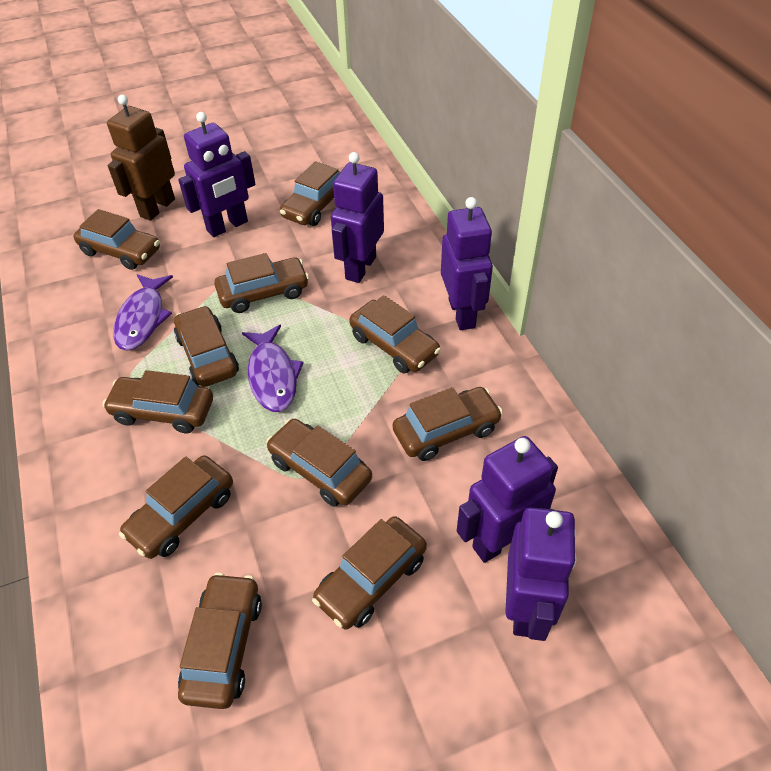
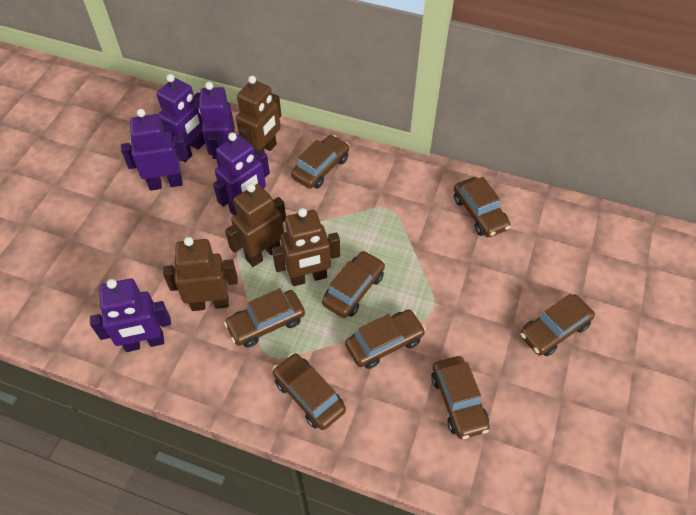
brown car: 11 -> 8
brown robot: 1 -> 4
purple fish: 2 -> 0

